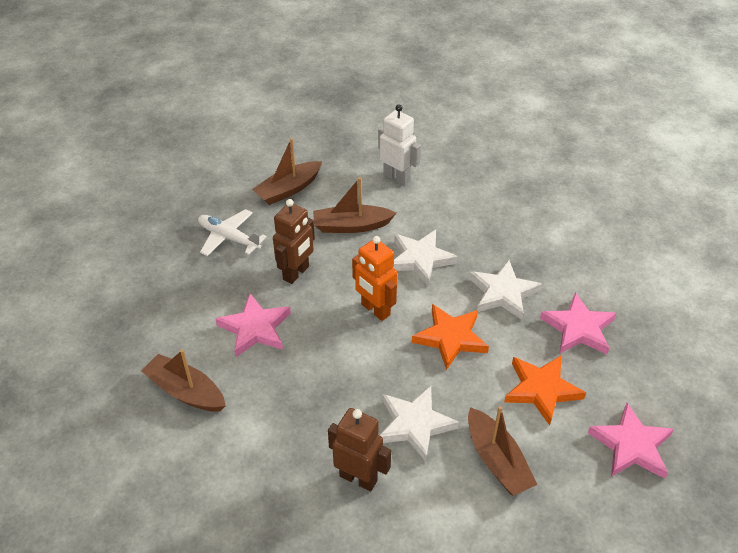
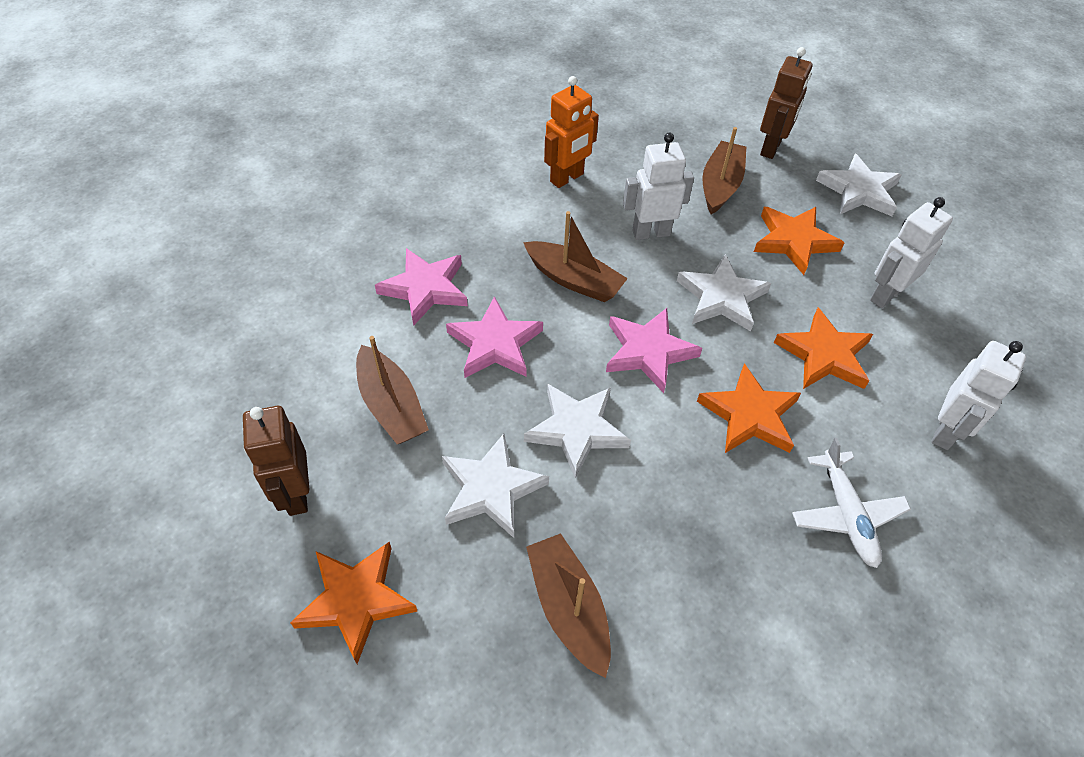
orange star: 2 -> 4
white robot: 1 -> 3
white star: 3 -> 4

